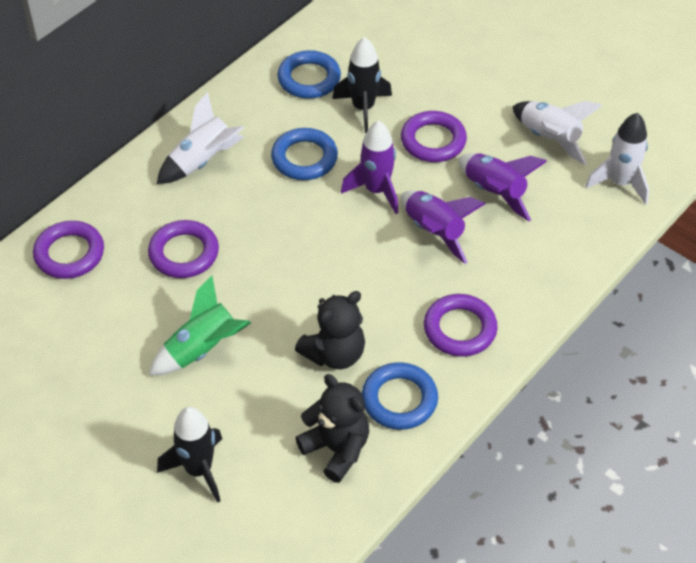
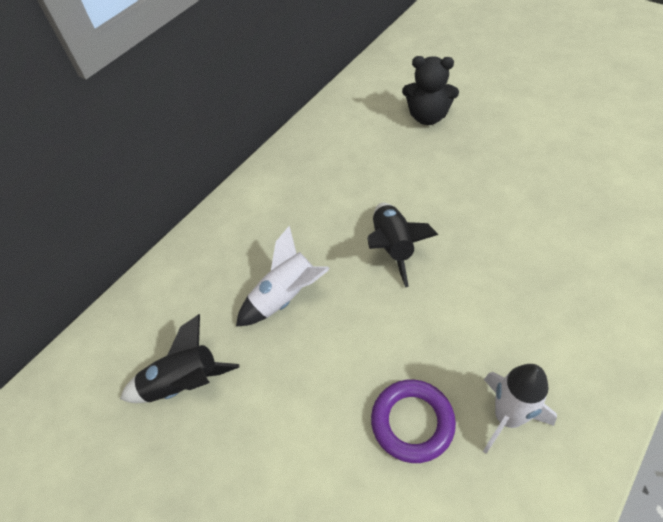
black teddy bear: 2 -> 1
blue ring: 3 -> 0
green rocket: 1 -> 0
purple ring: 4 -> 1
purple rocket: 3 -> 0
white rocket: 3 -> 2

